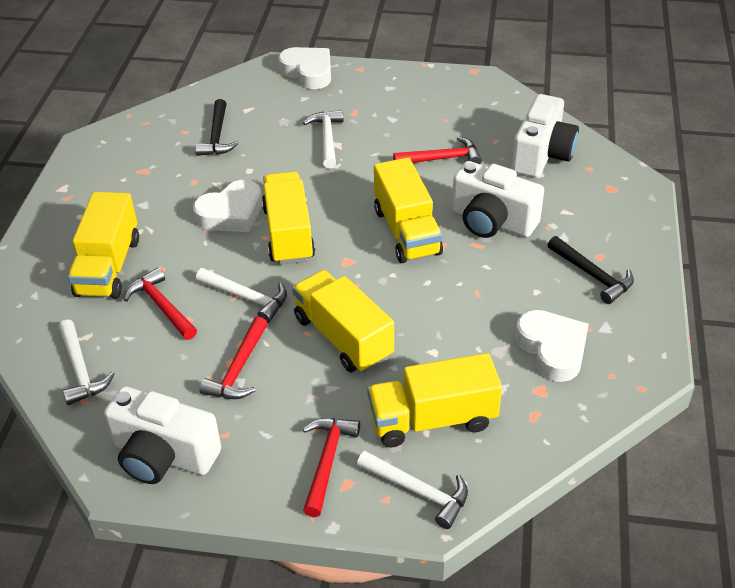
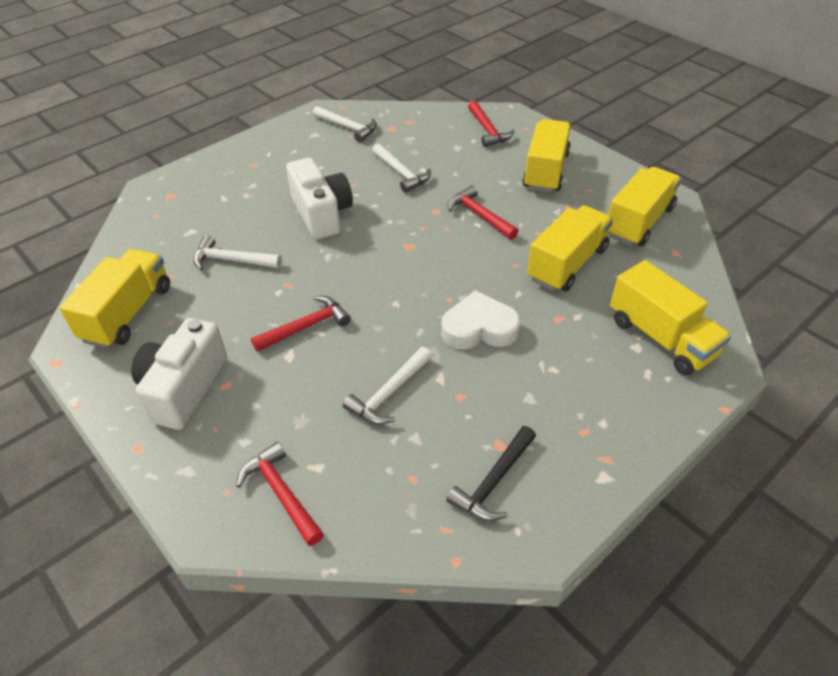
black hammer: 2 -> 1
white camera: 3 -> 2
white heart: 3 -> 1

